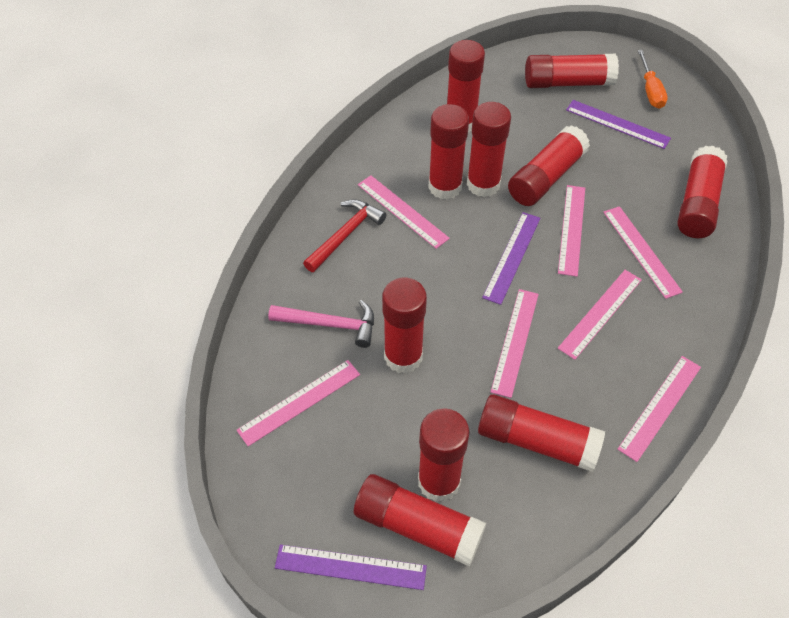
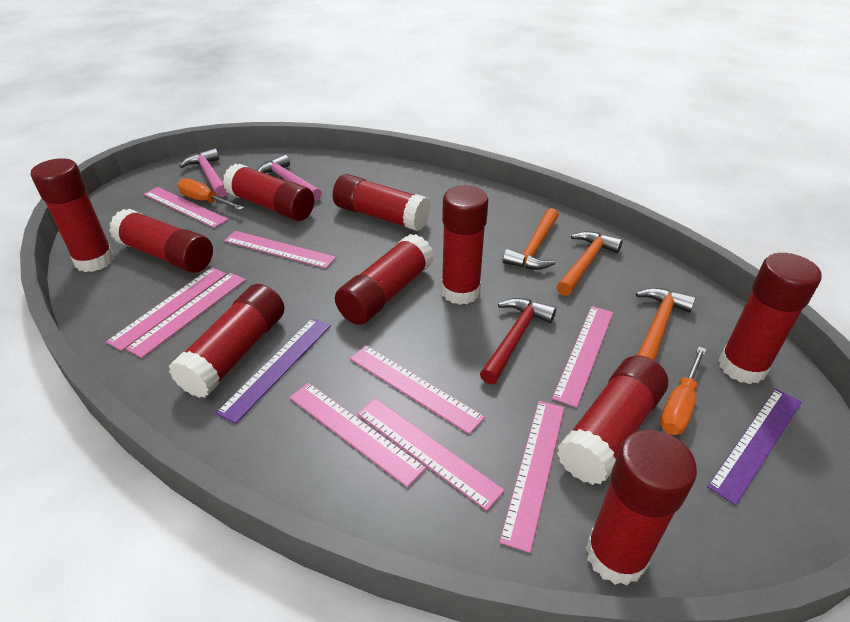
orange hammer: 0 -> 3
orange screwdriver: 1 -> 2
pink hammer: 1 -> 2
pink ruler: 7 -> 9
purple ruler: 3 -> 2

